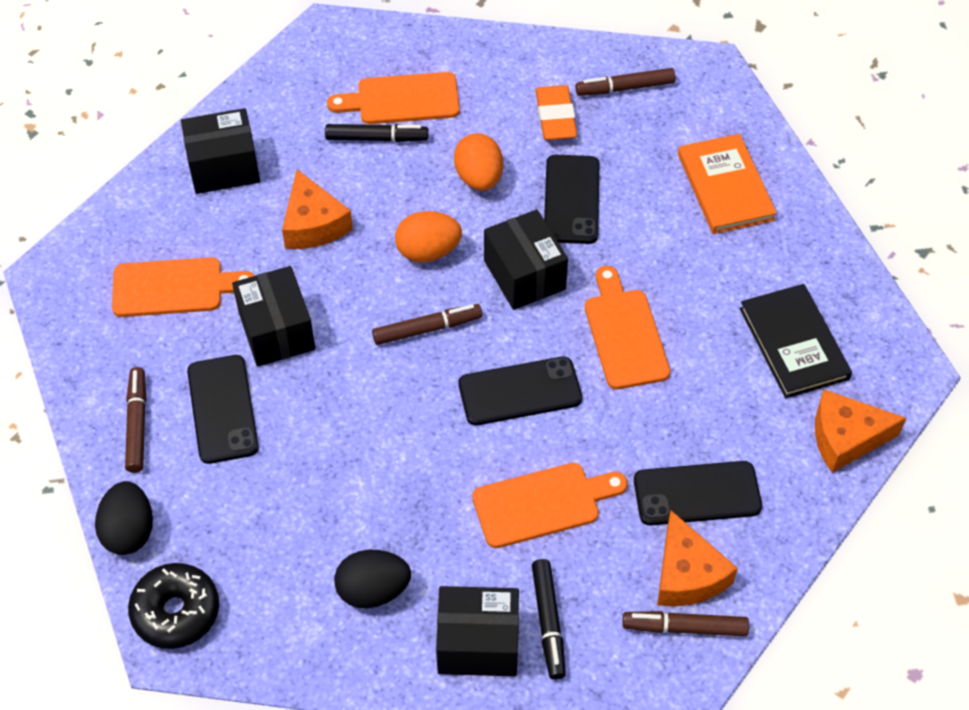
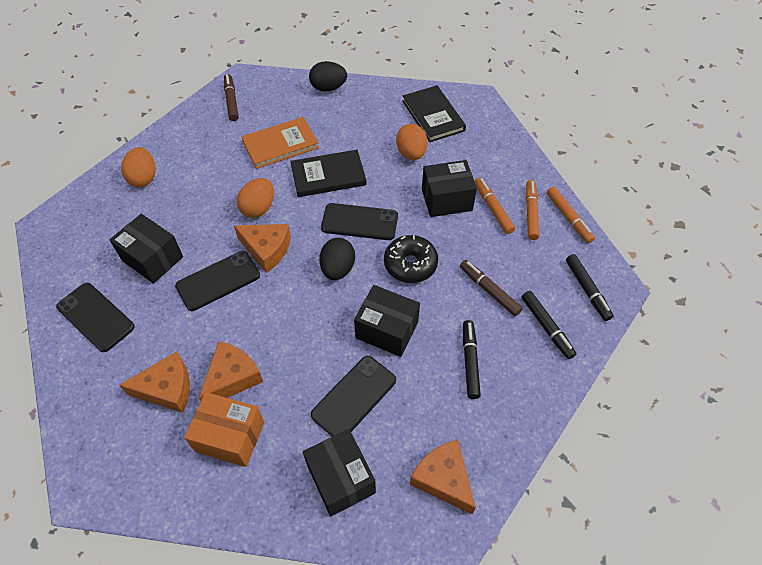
black book: 1 -> 2
black marker: 2 -> 3
brown marker: 4 -> 2
orange box: 0 -> 1
orange cheese: 3 -> 4
orange cutting board: 4 -> 0
orange egg: 2 -> 3
orange eraser: 1 -> 0
orange marker: 0 -> 3

